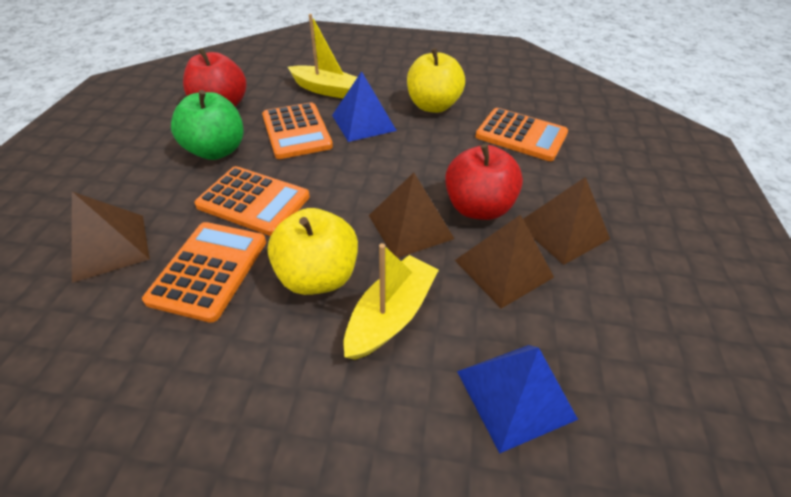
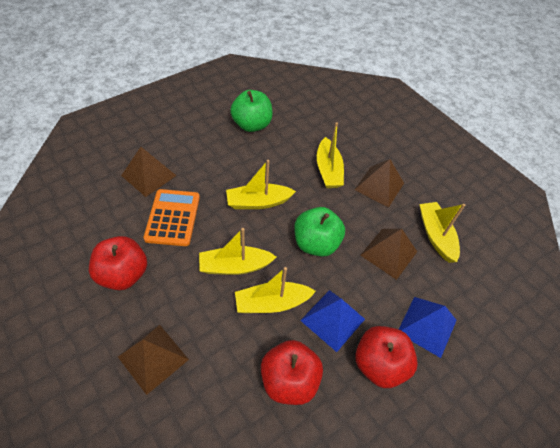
green apple: 1 -> 2
orange calculator: 4 -> 1
red apple: 2 -> 3
yellow apple: 2 -> 0
yellow boat: 2 -> 5

